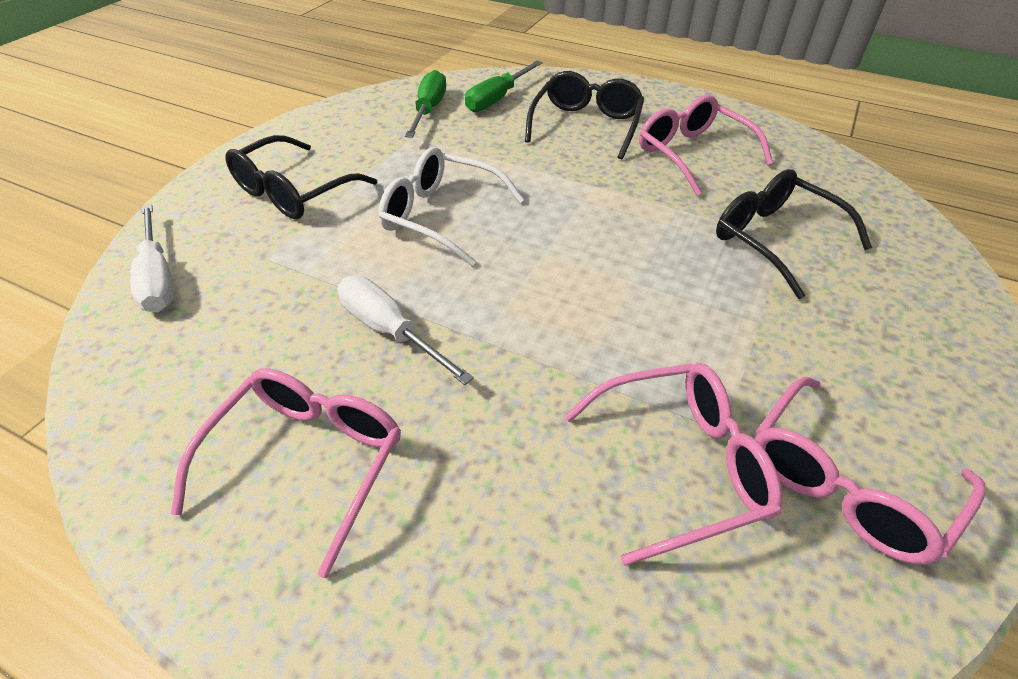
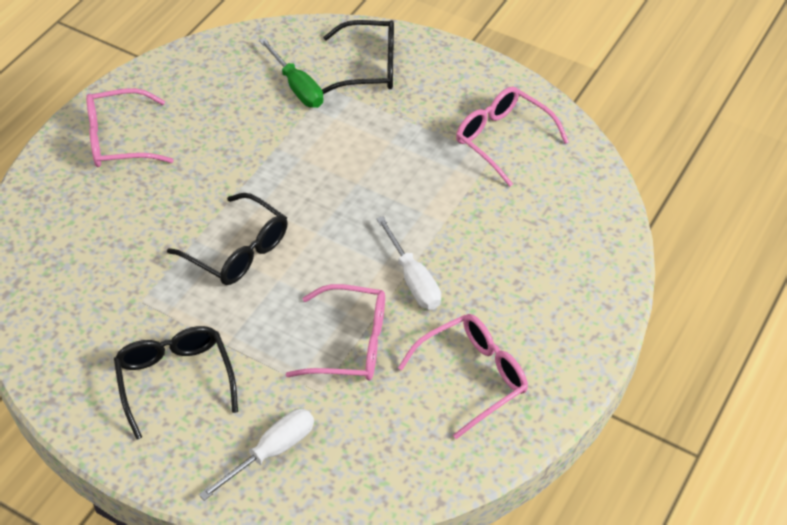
green screwdriver: 2 -> 1
white glasses: 1 -> 0

